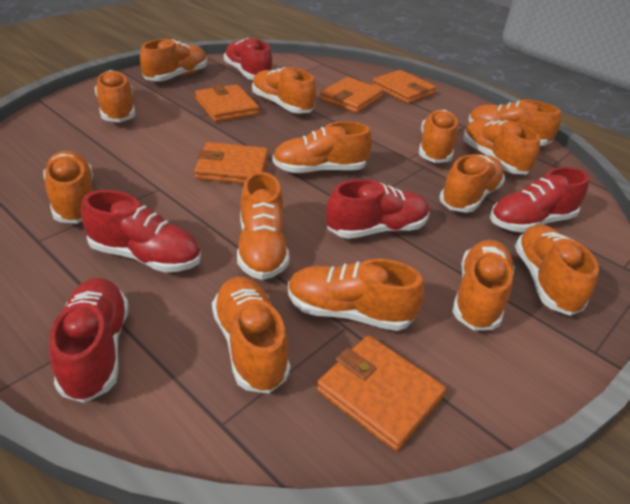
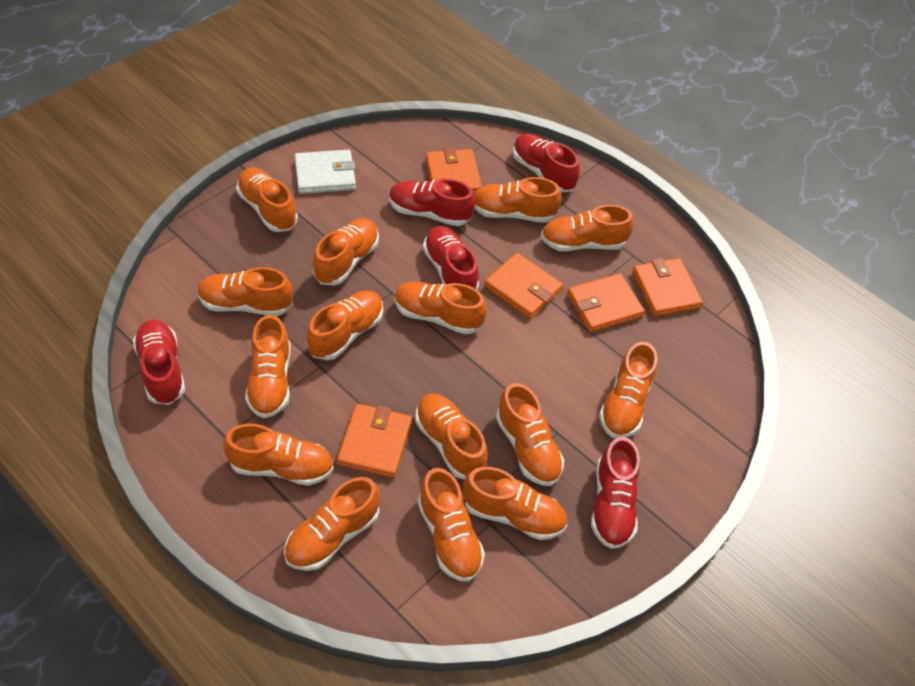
orange shoe: 14 -> 15
white wallet: 0 -> 1

